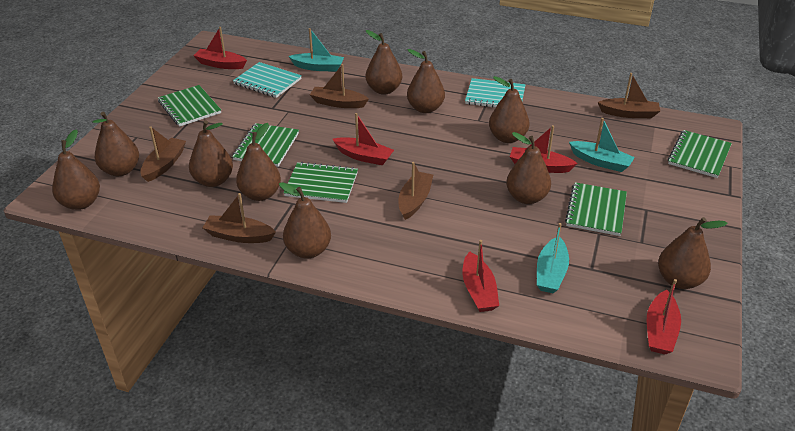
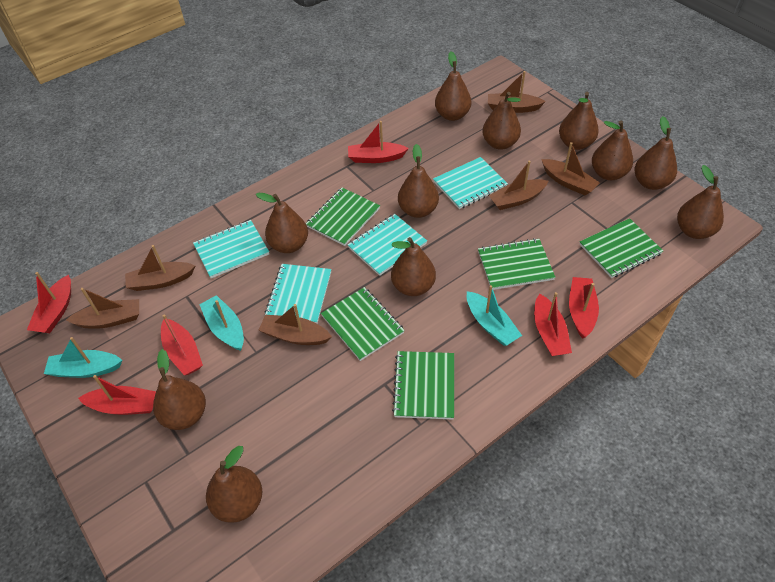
brown boat: 5 -> 6
brown pear: 10 -> 11
red boat: 5 -> 6
turquoise notebook: 2 -> 4

